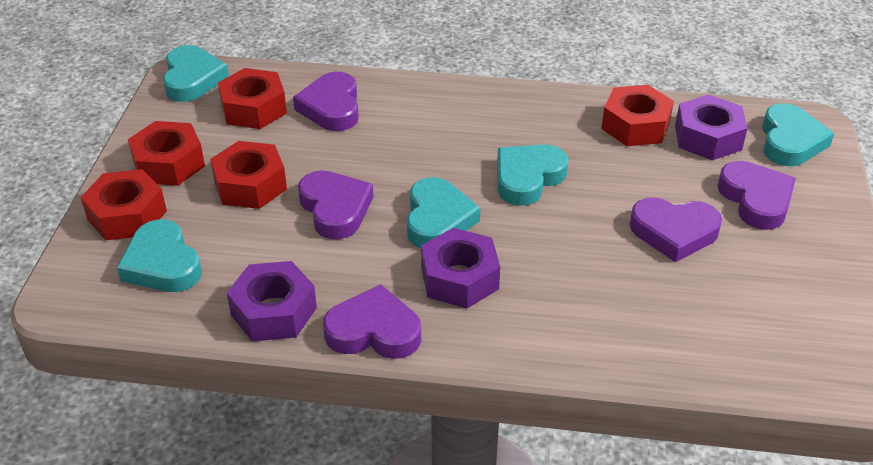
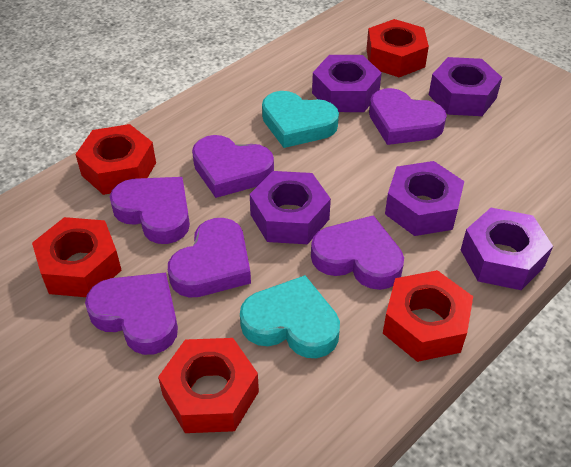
purple heart: 5 -> 6
purple nut: 3 -> 5
turquoise heart: 5 -> 2

